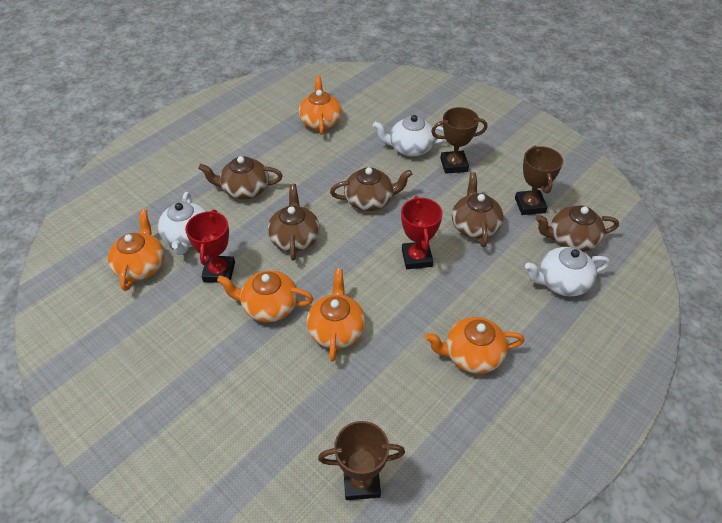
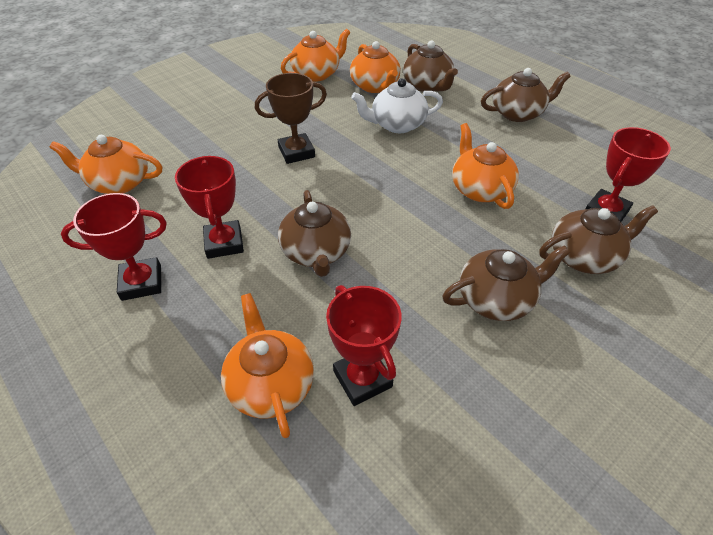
brown trophy: 3 -> 1
red trophy: 2 -> 4
white teapot: 3 -> 1

